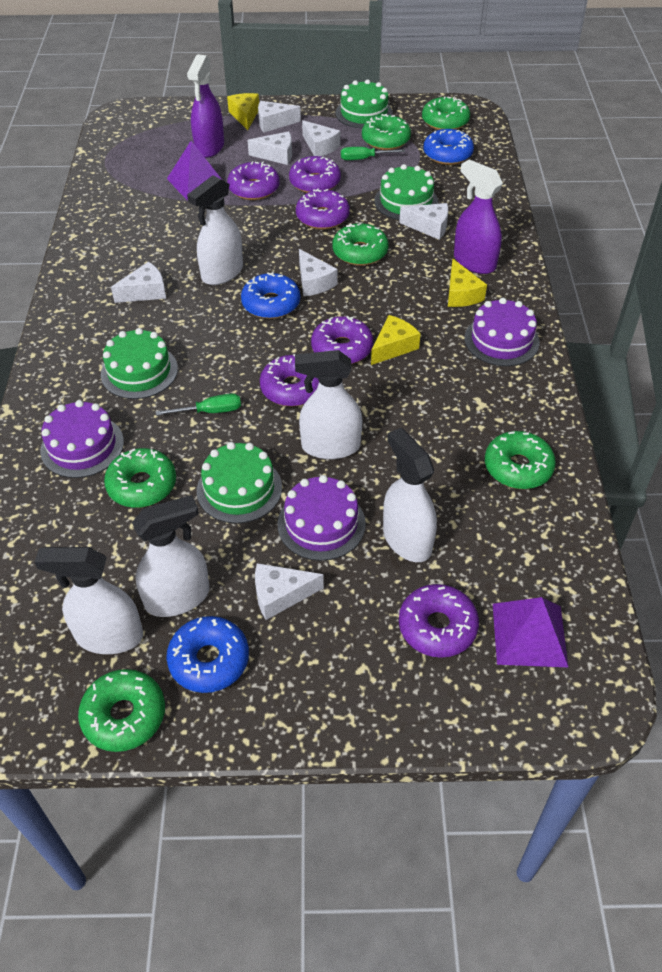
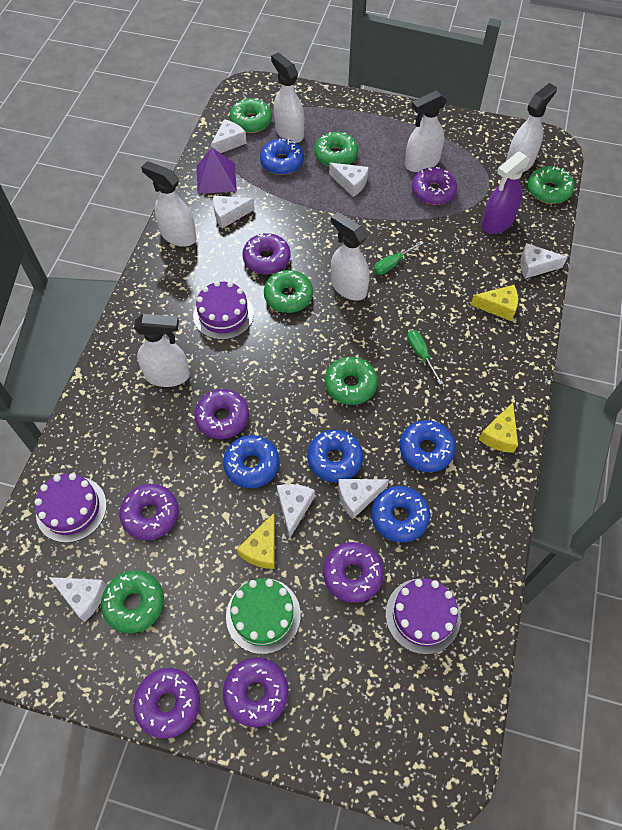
blue donut: 3 -> 5
green cake: 4 -> 1
purple donut: 6 -> 7
purple pyramid: 2 -> 1
purple spray bottle: 2 -> 1
white spray bottle: 5 -> 6

